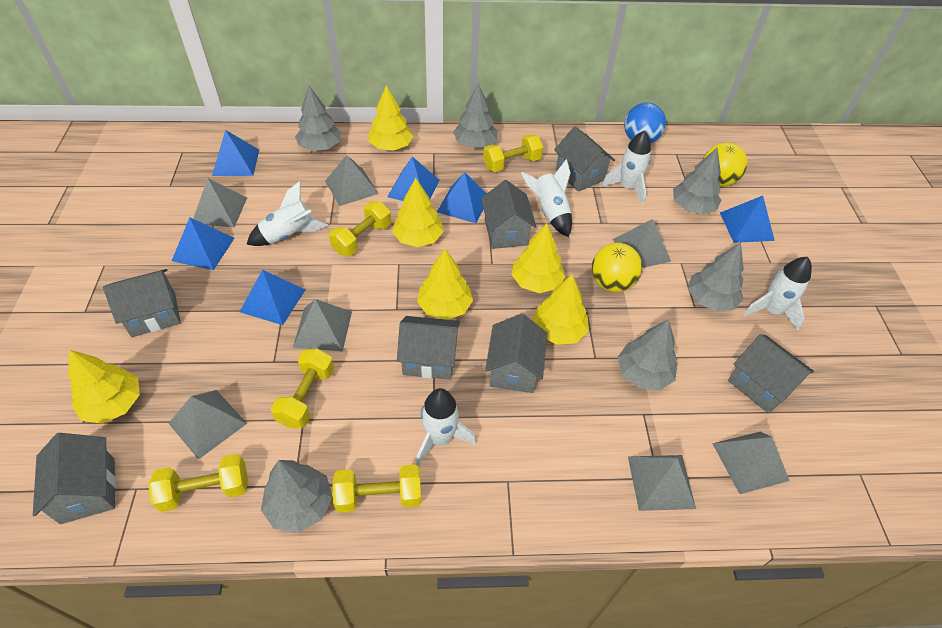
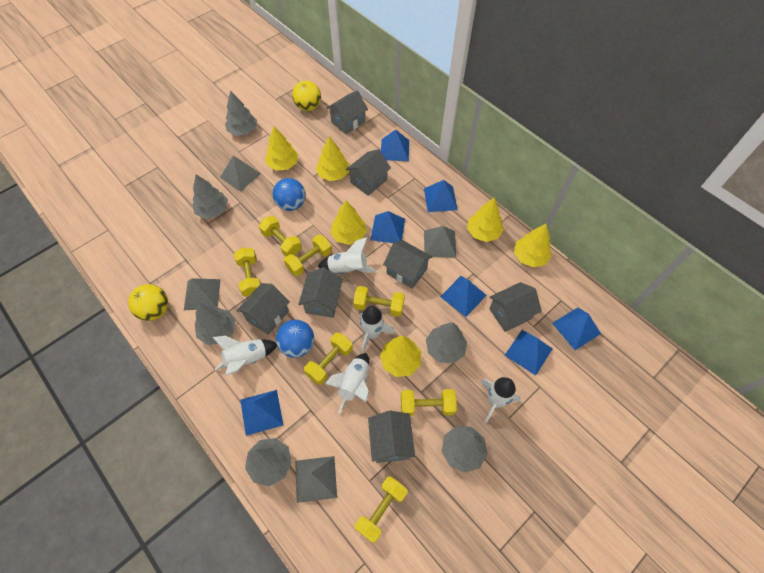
blue ball: 1 -> 2
blue pyramid: 6 -> 7
grey pyramid: 7 -> 4
yellow dumbbell: 5 -> 7

